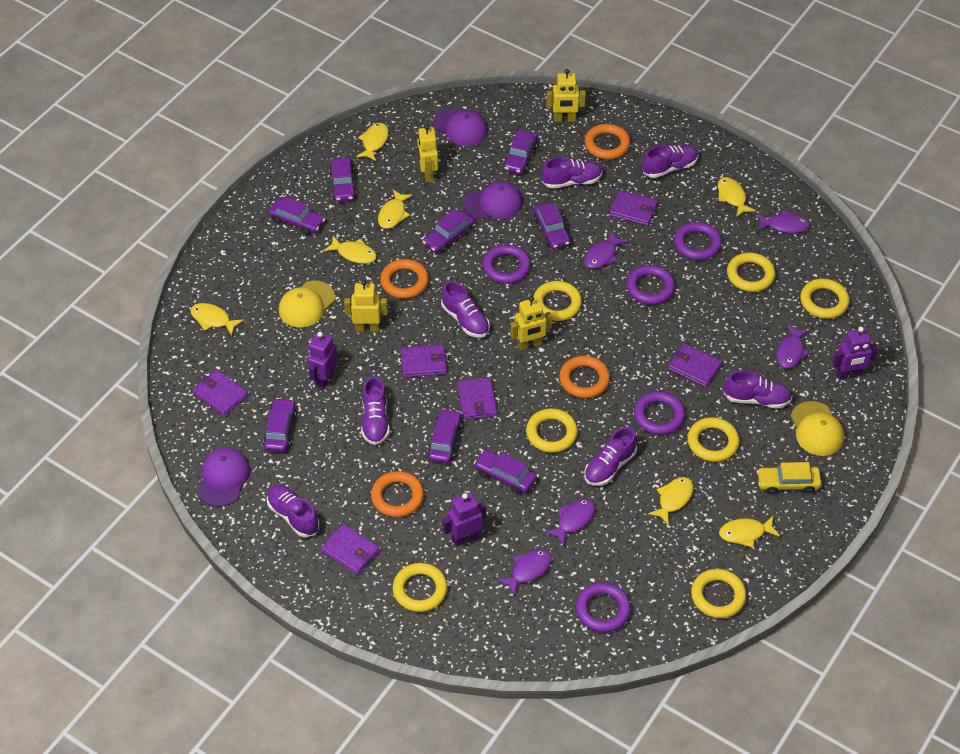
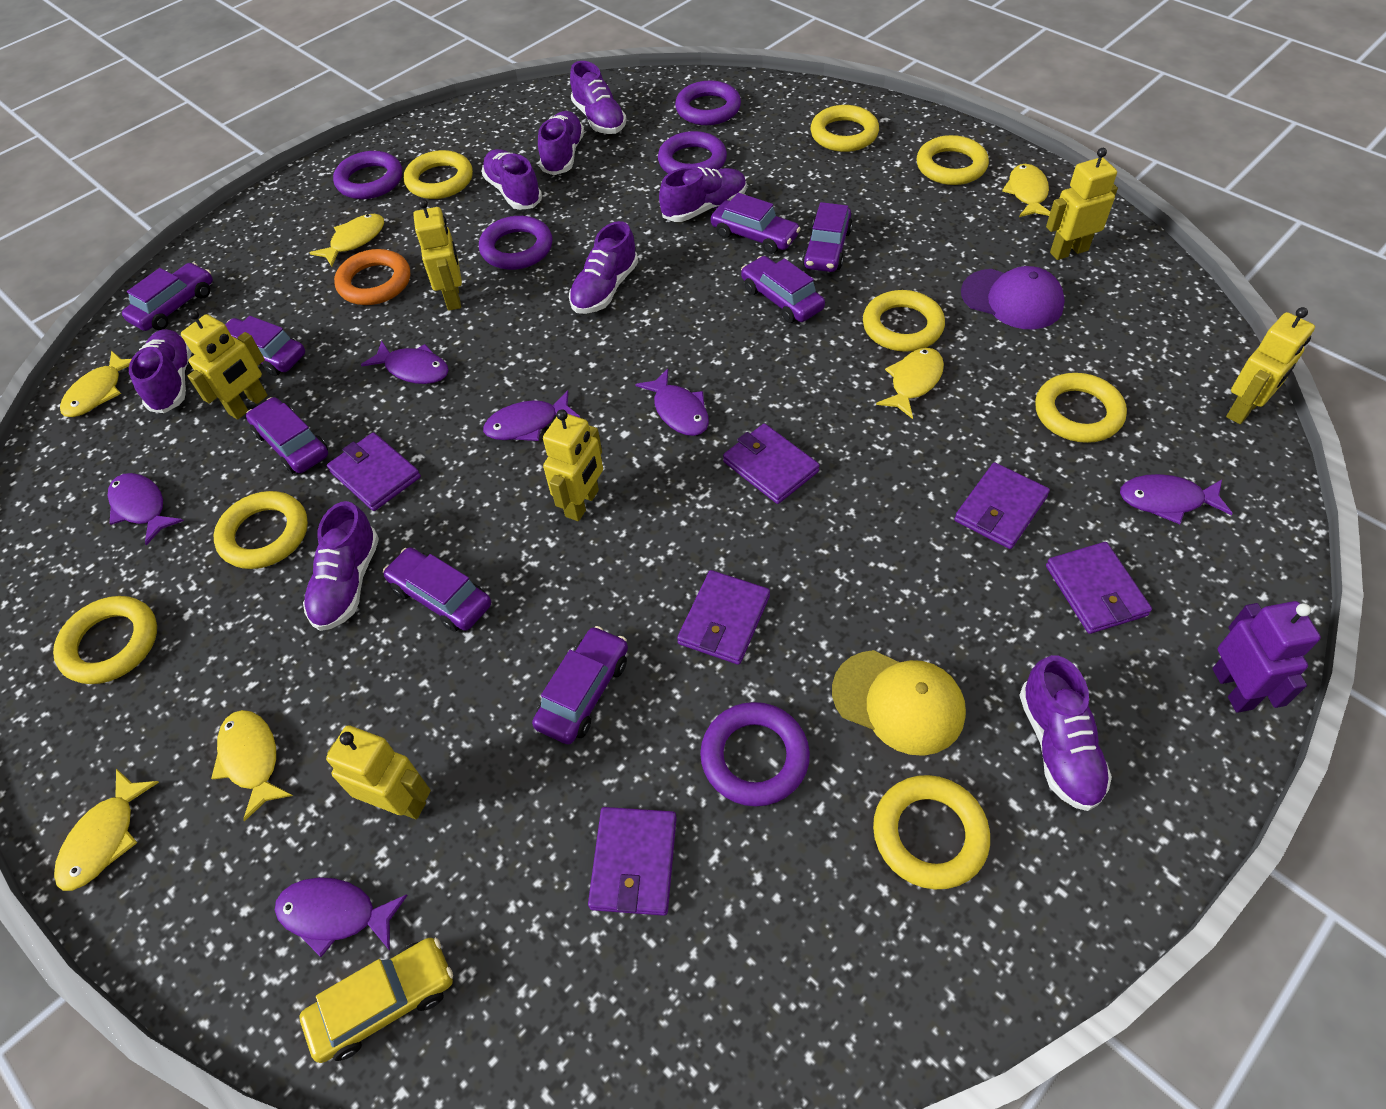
orange ring: 4 -> 1
purple cap: 3 -> 1
purple fish: 5 -> 6
purple robot: 3 -> 1
purple shoe: 7 -> 8
yellow cap: 2 -> 1
yellow fish: 7 -> 6
yellow ring: 7 -> 8
yellow robot: 4 -> 6

